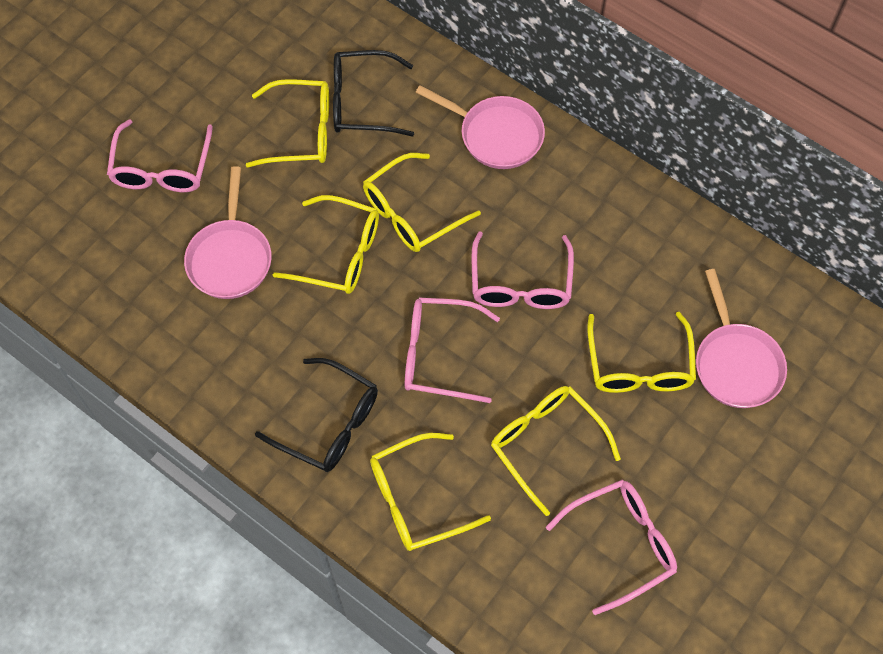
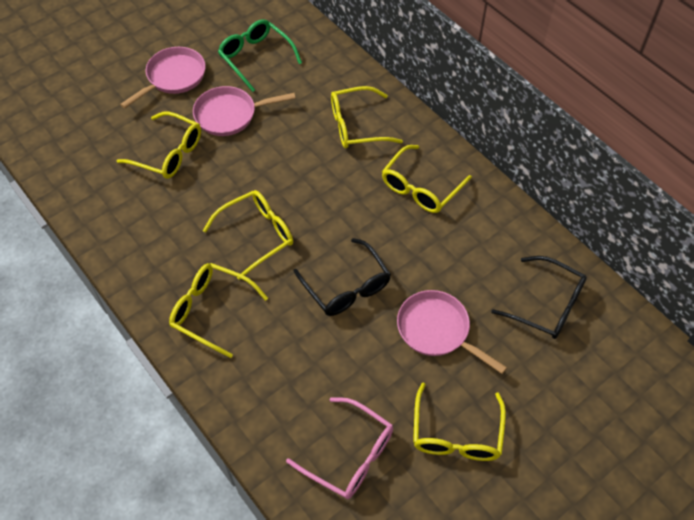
green glasses: 0 -> 1
pink glasses: 4 -> 1

